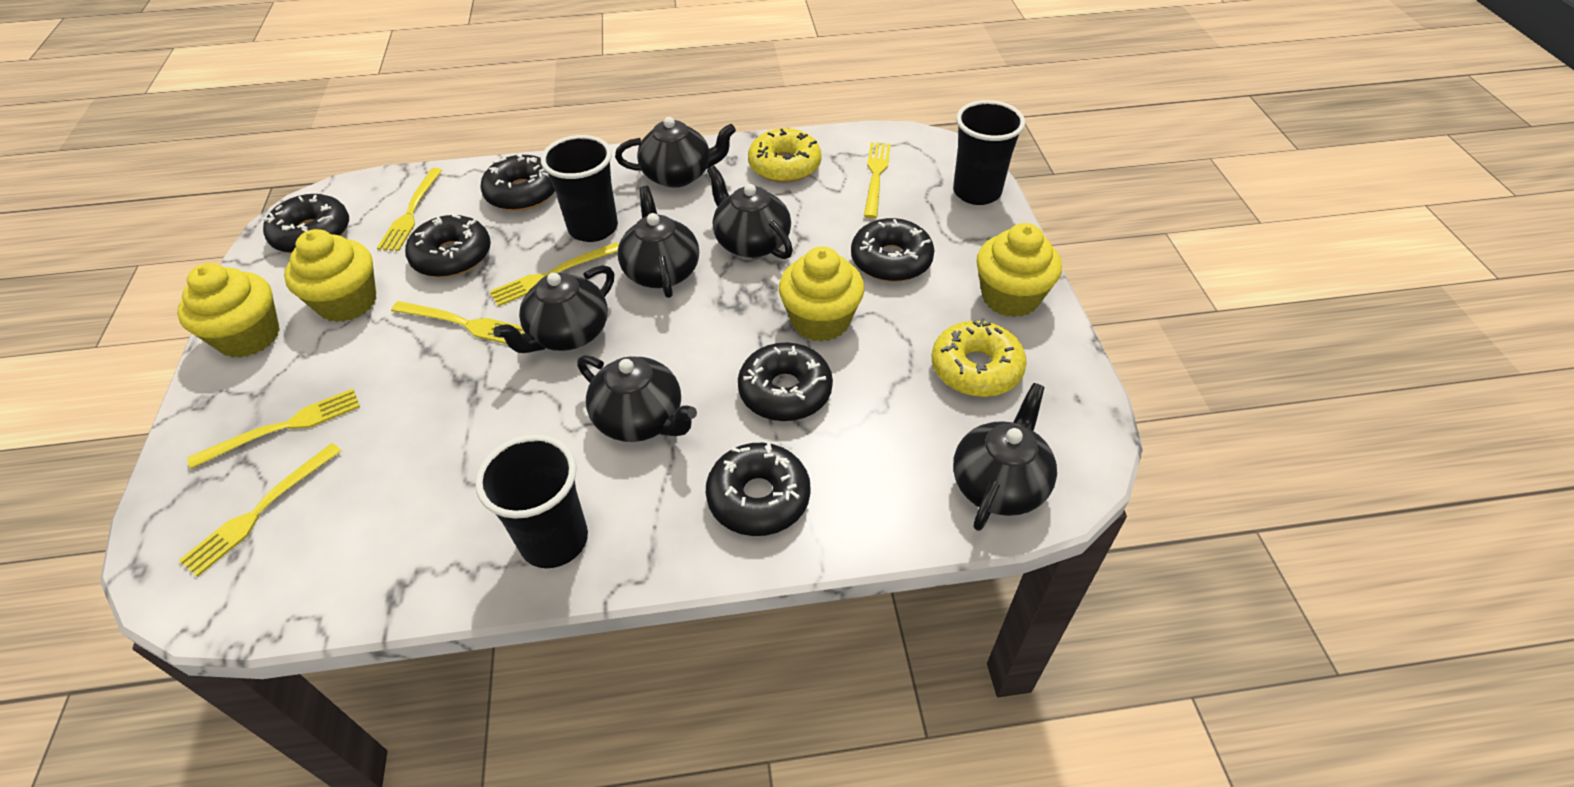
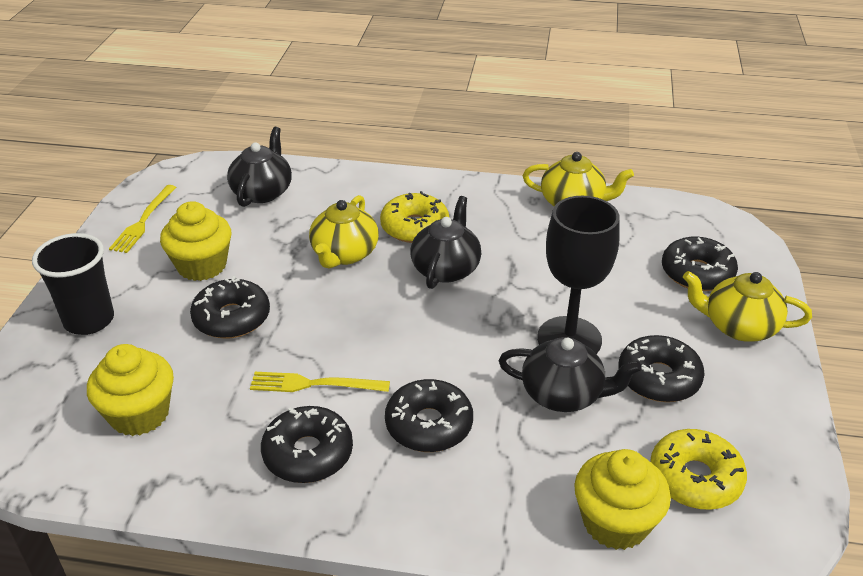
black cup: 3 -> 1
black donut: 6 -> 5
black goblet: 0 -> 1
black teapot: 6 -> 3
yellow cupcake: 4 -> 3
yellow fork: 6 -> 2
yellow teapot: 0 -> 3

